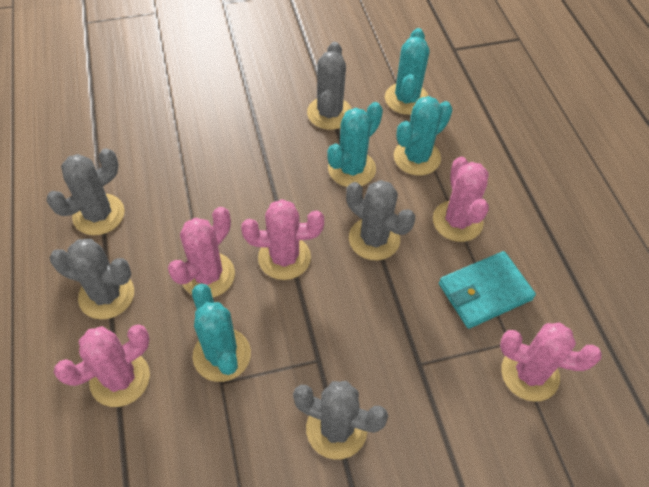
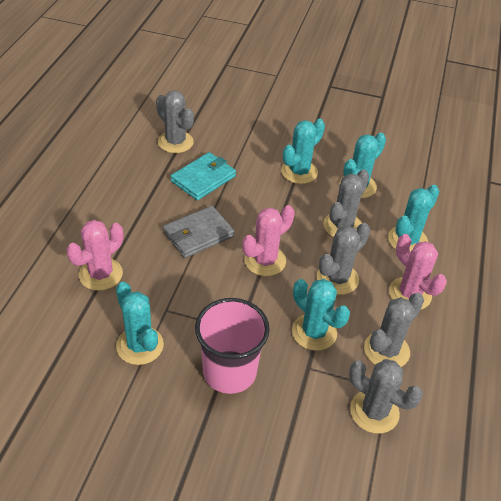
grey wallet: 0 -> 1
pink cactus: 5 -> 3
pink cup: 0 -> 1
turquoise cactus: 4 -> 5

